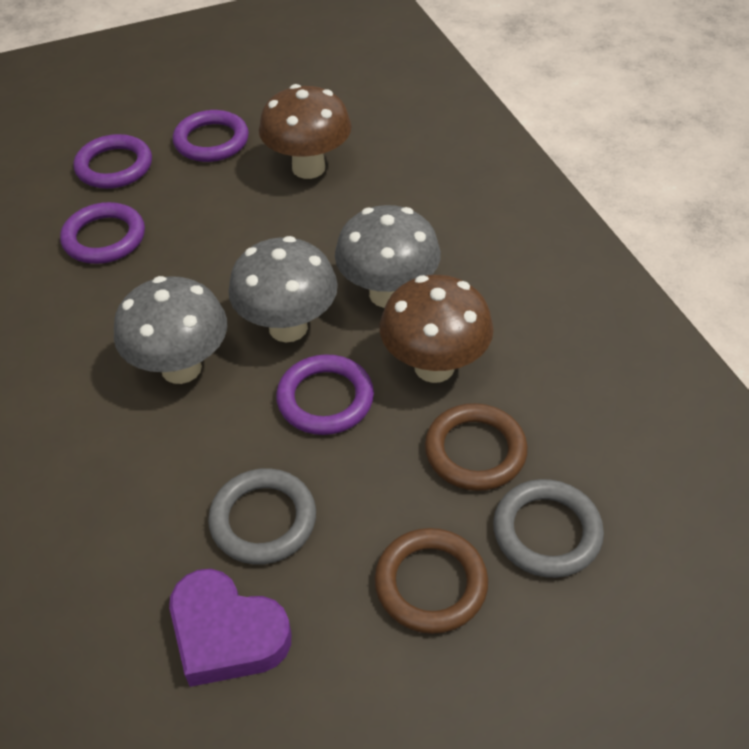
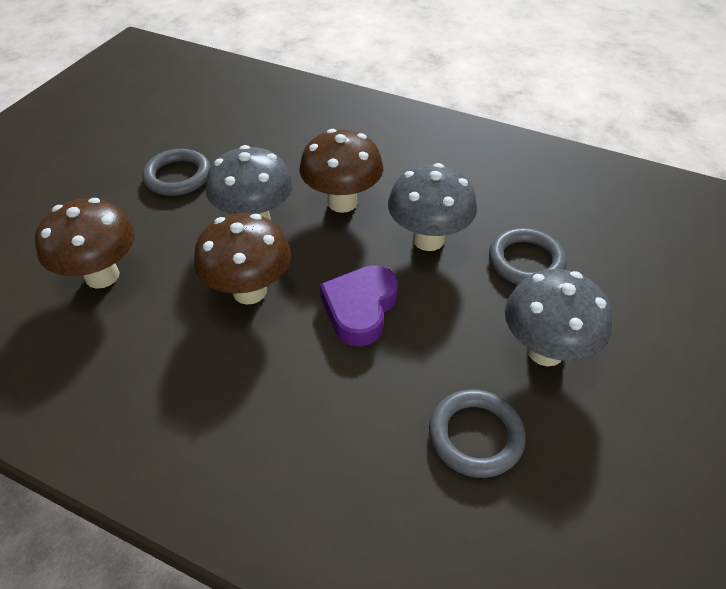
brown mushroom: 2 -> 3
brown ring: 2 -> 0
grey ring: 2 -> 3
purple ring: 4 -> 0

